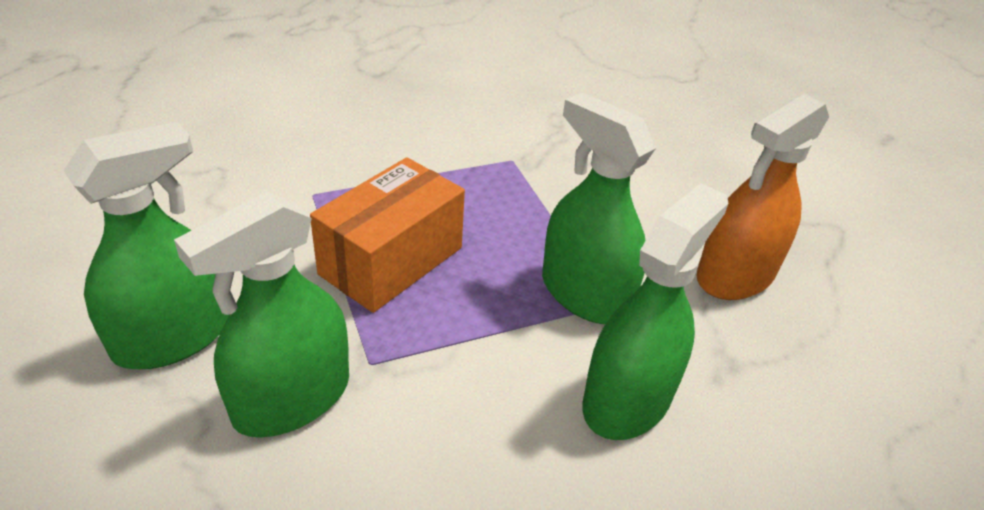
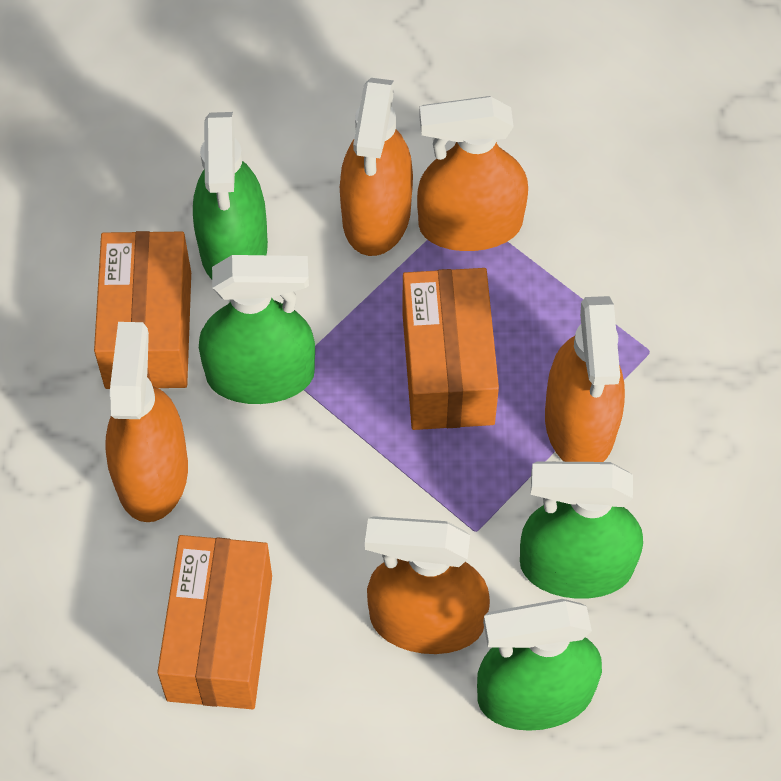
orange box: 1 -> 3
orange spray bottle: 1 -> 5

